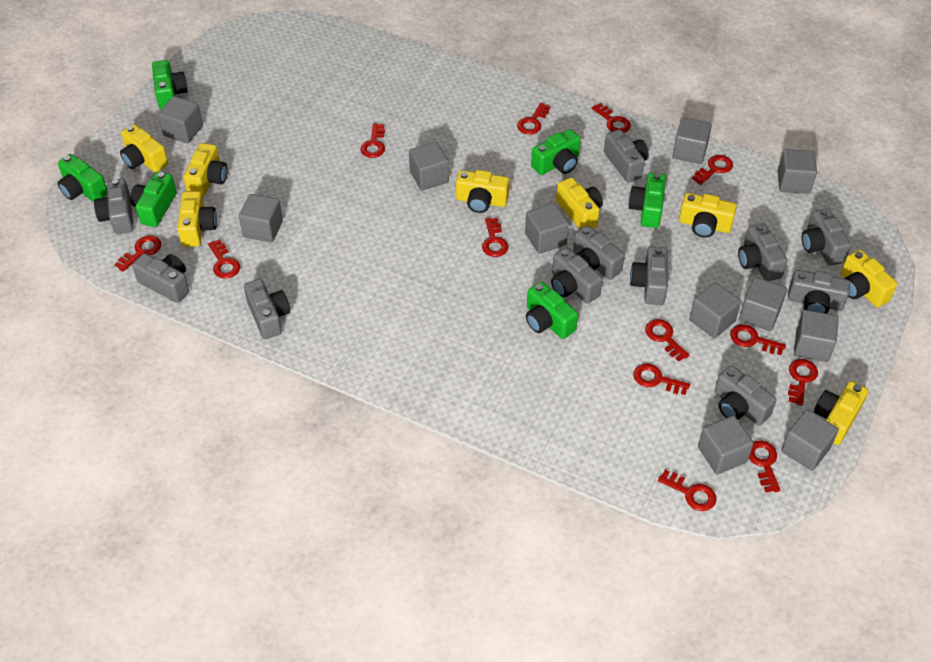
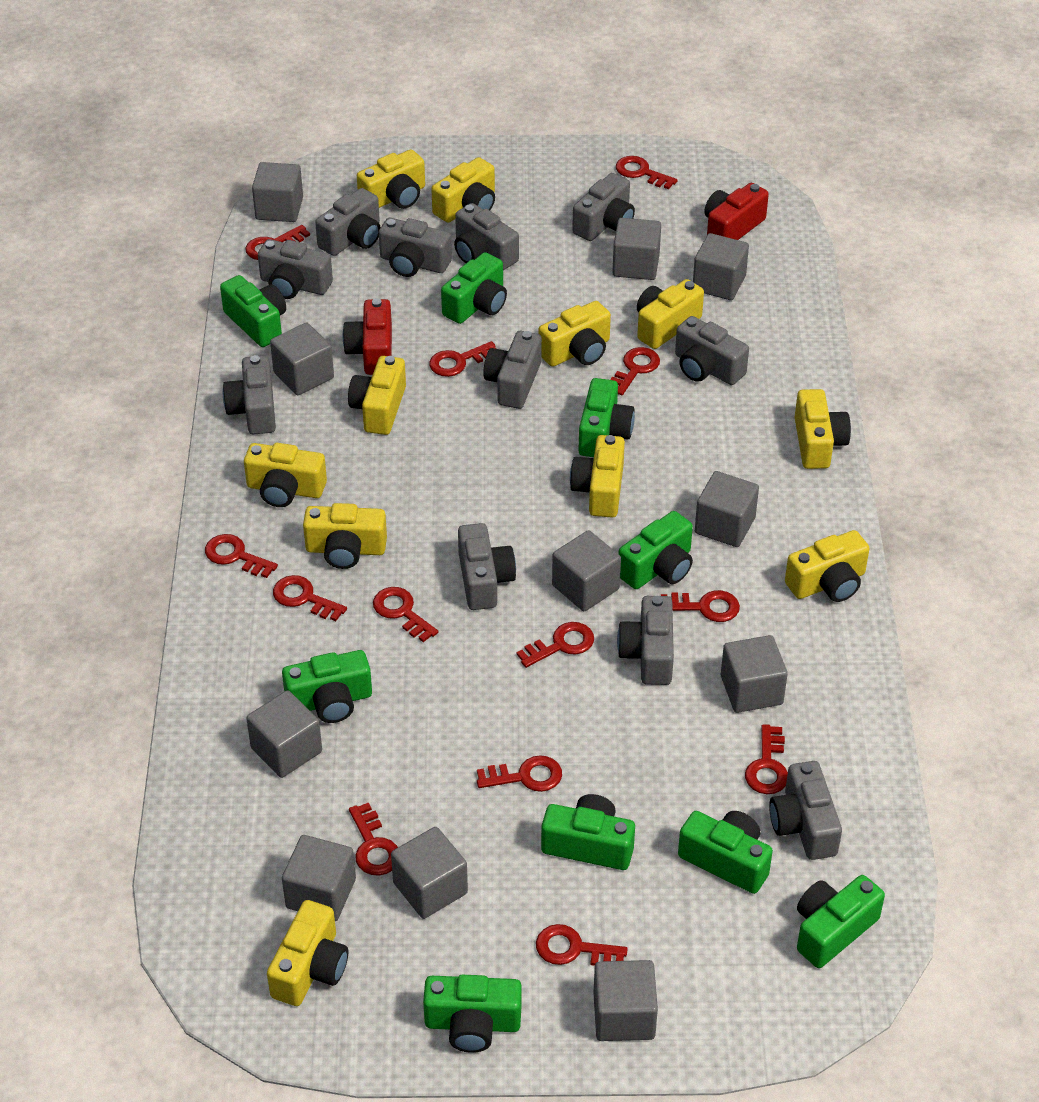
green camera: 6 -> 9
red camera: 0 -> 2
yellow camera: 8 -> 11

